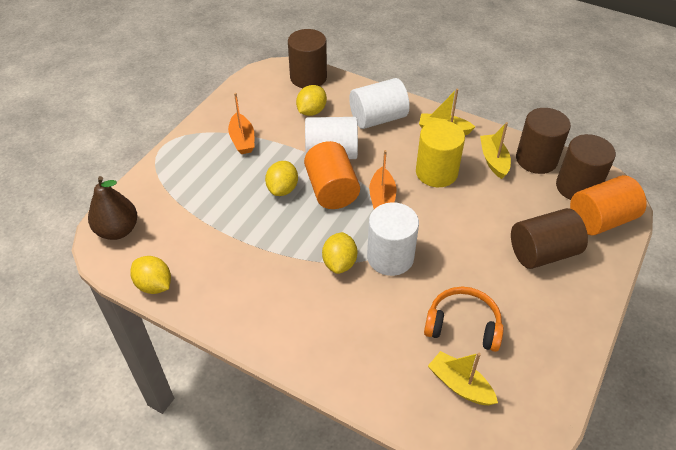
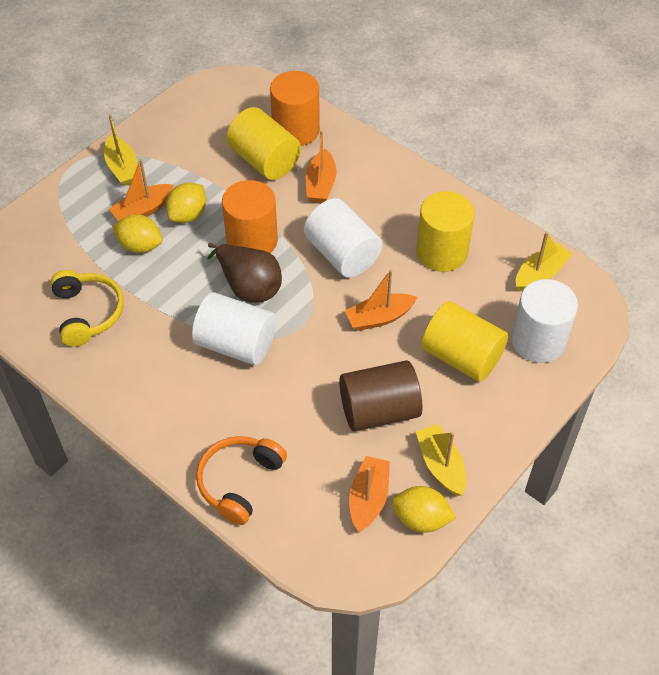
brown cylinder: 4 -> 1
orange boat: 2 -> 4
yellow cylinder: 1 -> 3
yellow headphones: 0 -> 1
yellow lemon: 4 -> 3

